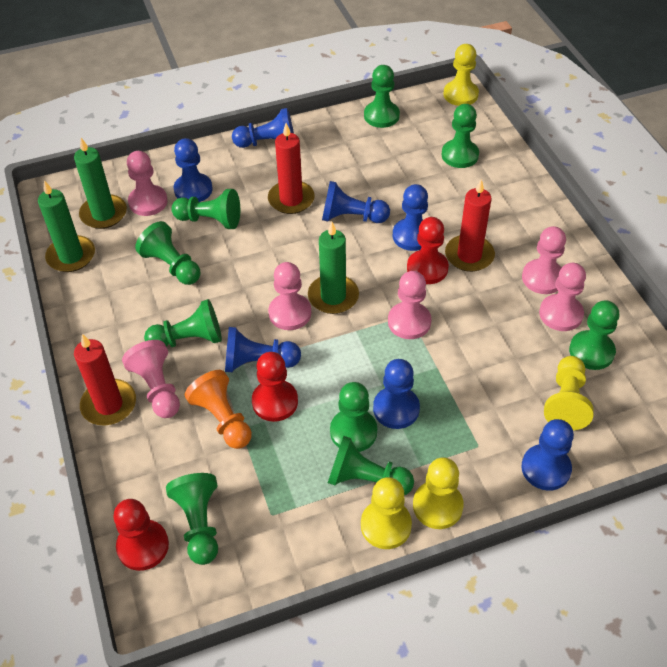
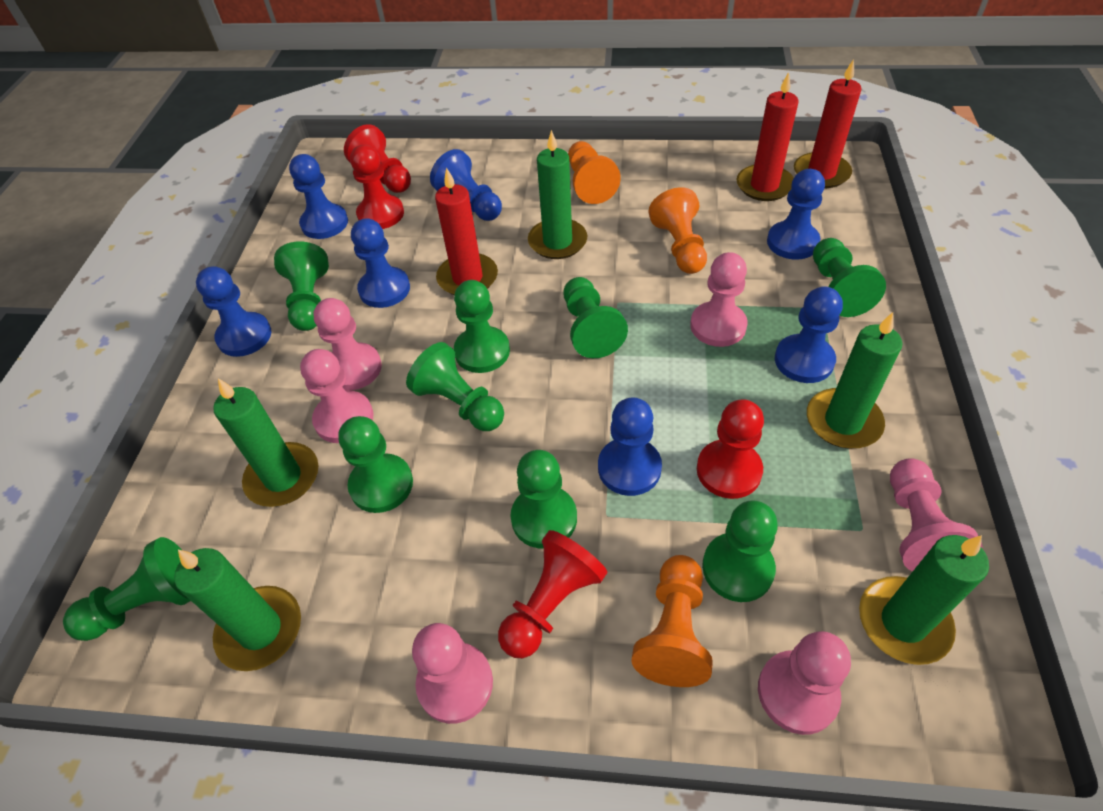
green candle: 3 -> 5
orange pawn: 1 -> 3
red pawn: 3 -> 4
yellow pawn: 4 -> 0

